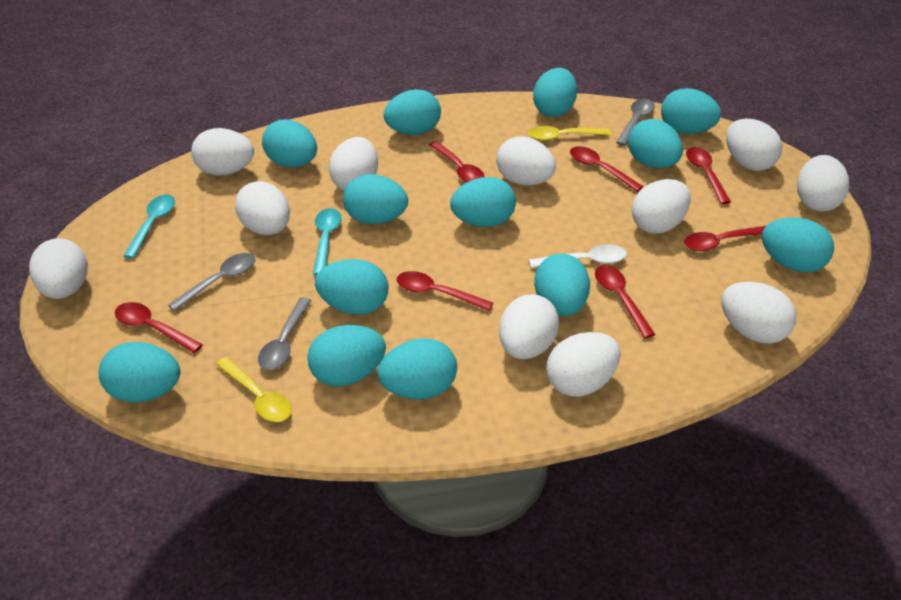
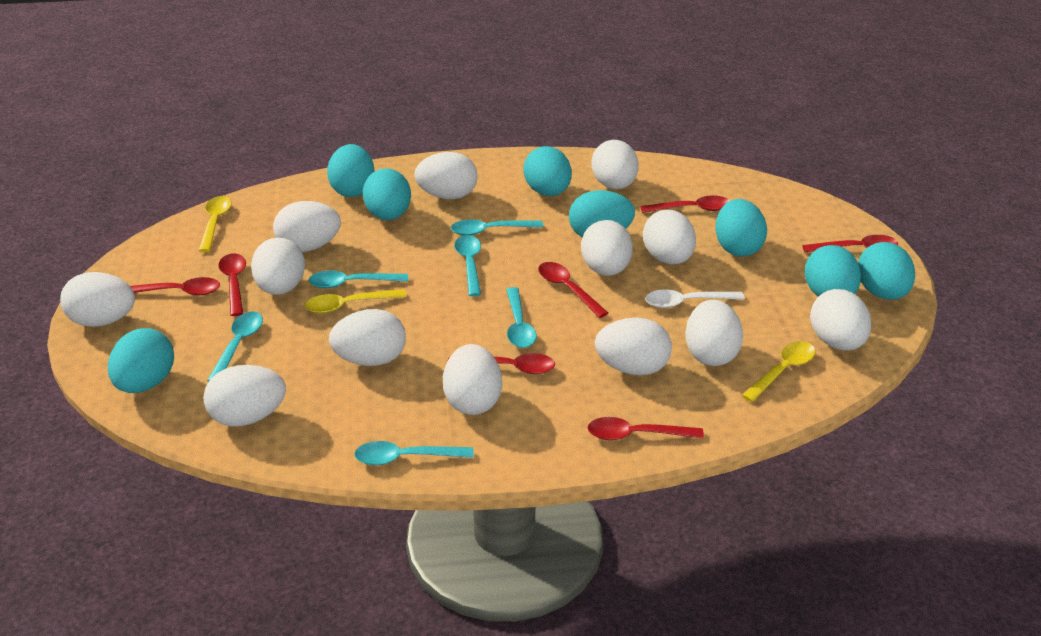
grey spoon: 3 -> 0
turquoise egg: 13 -> 8
turquoise spoon: 2 -> 6
white egg: 11 -> 13
yellow spoon: 2 -> 3

